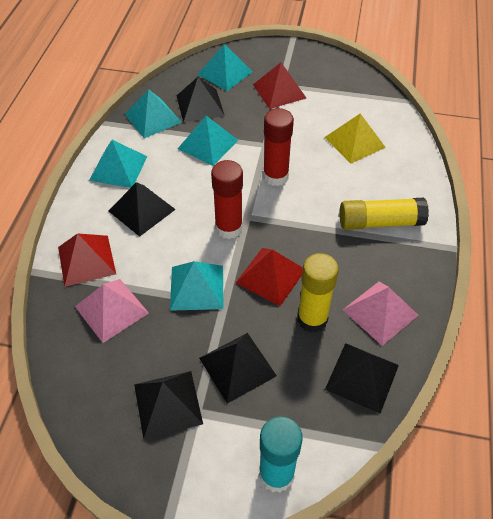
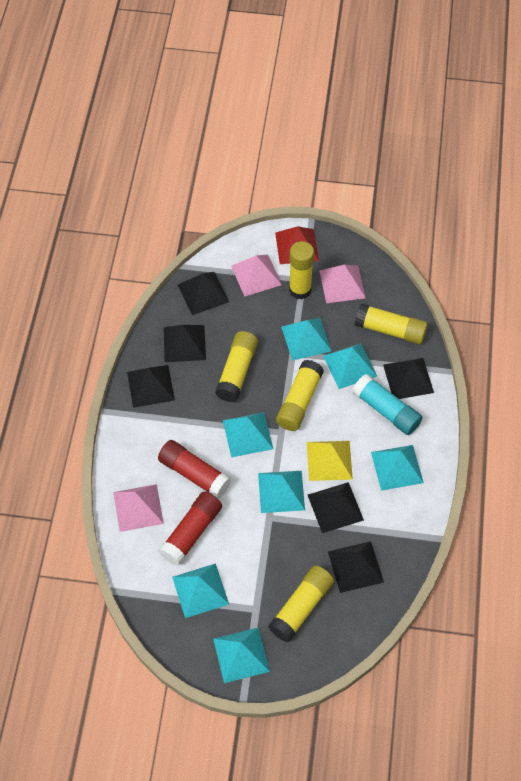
black pyramid: 5 -> 6
pink pyramid: 2 -> 3
red pyramid: 3 -> 1
turquoise pyramid: 5 -> 7
yellow glue stick: 2 -> 5

